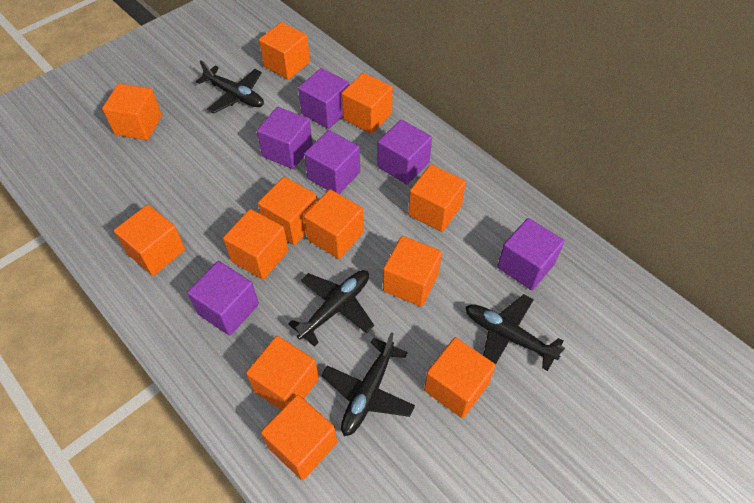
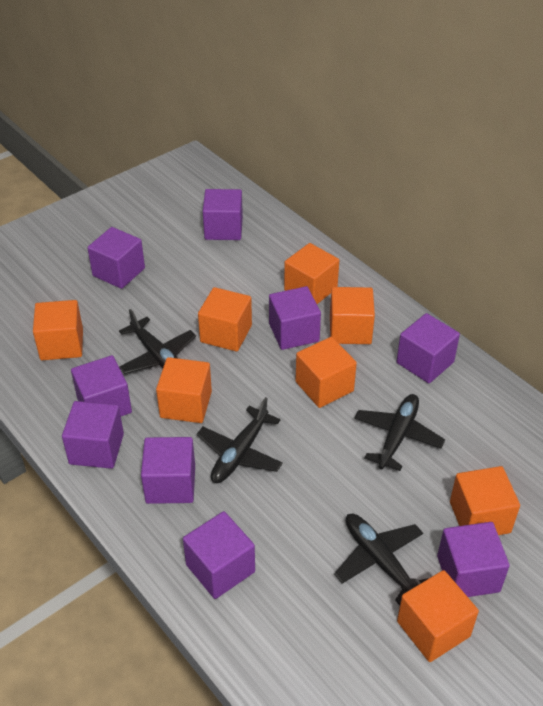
orange cube: 12 -> 8
purple cube: 6 -> 9

